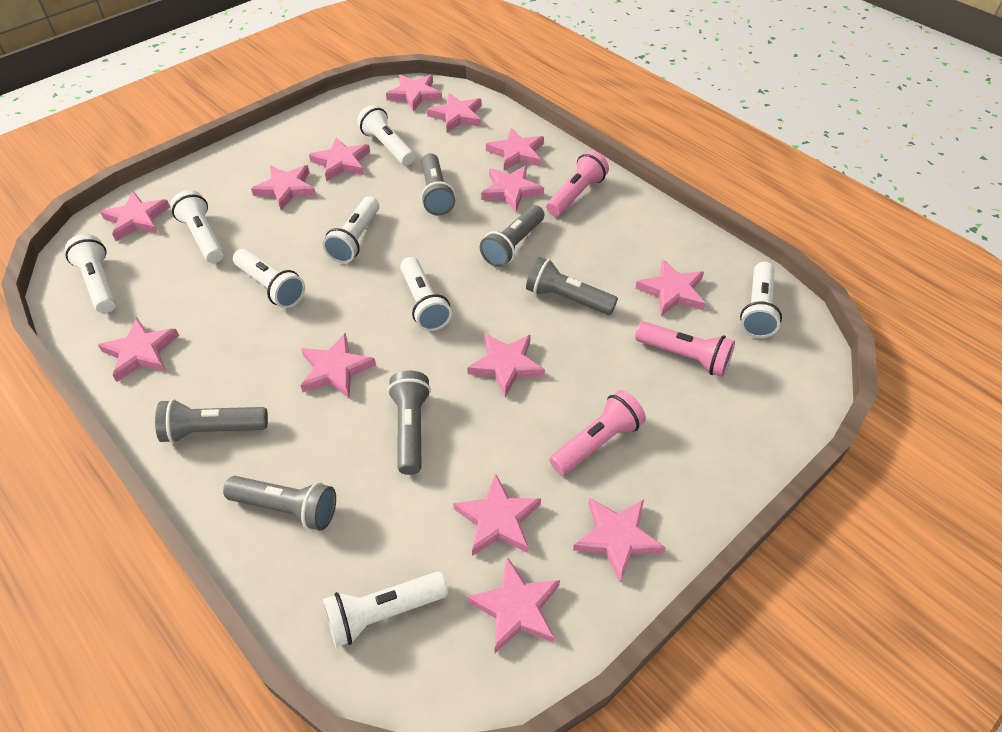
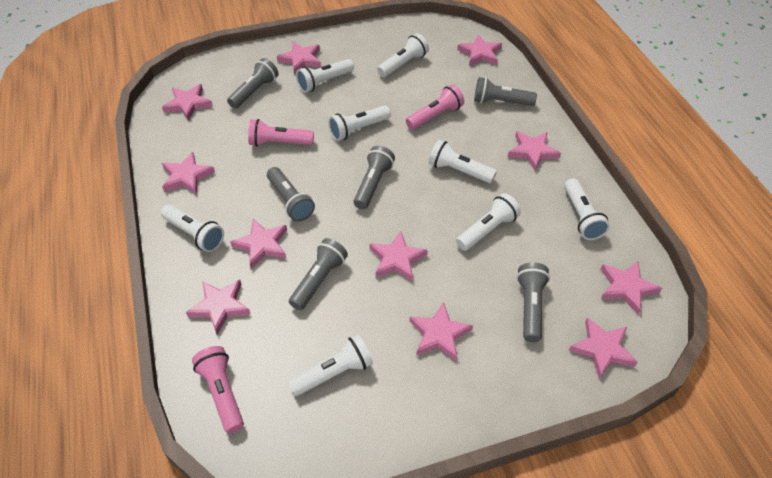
pink star: 14 -> 11

